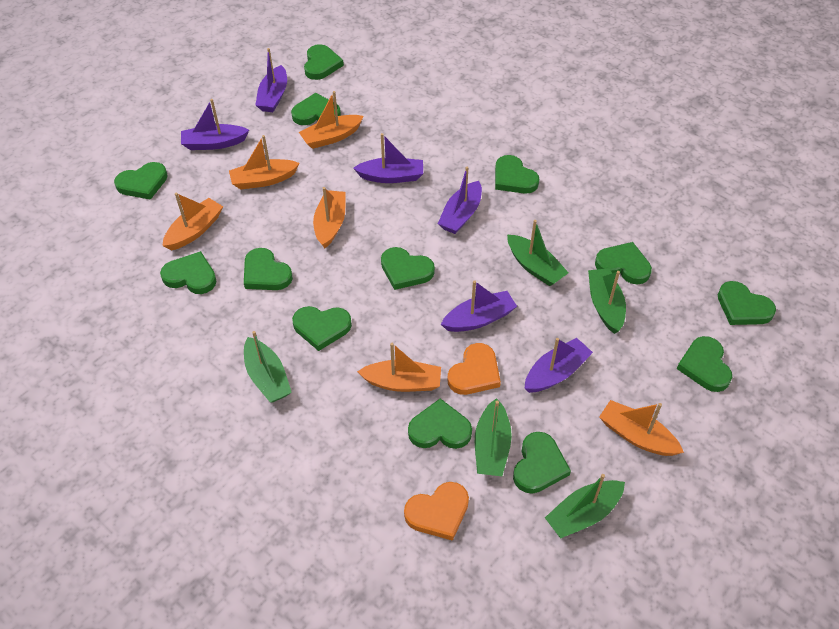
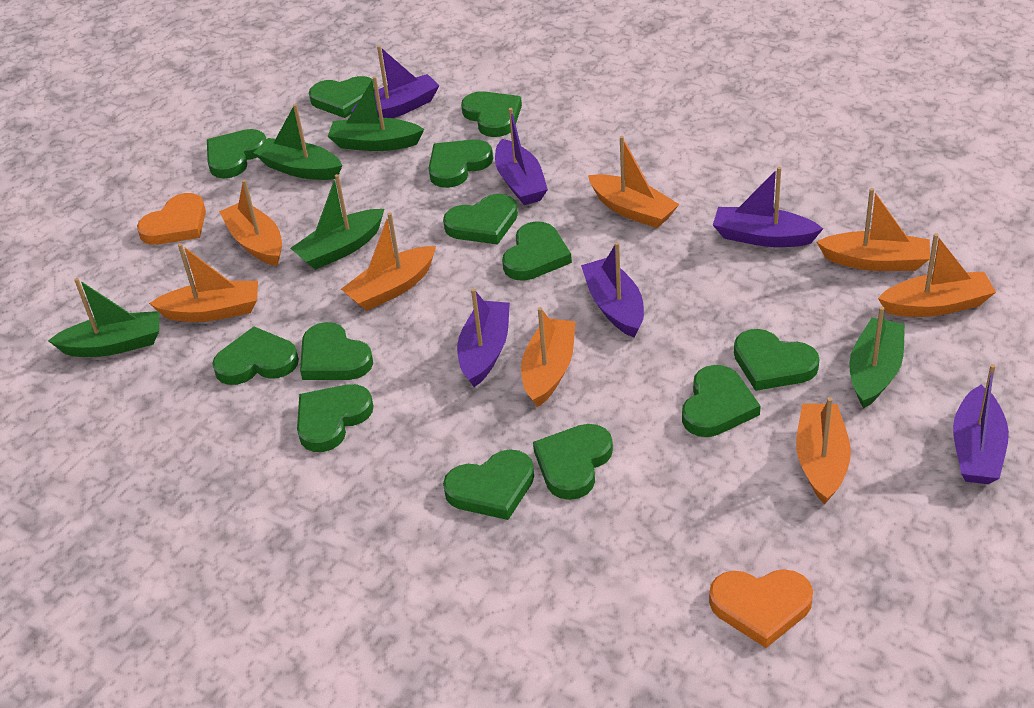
orange boat: 6 -> 8

